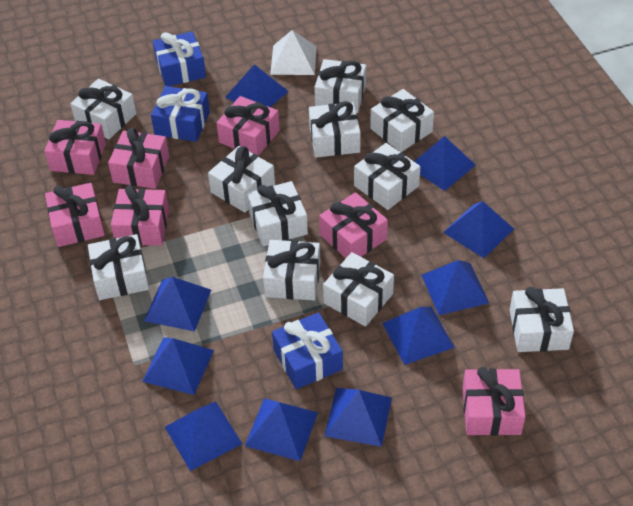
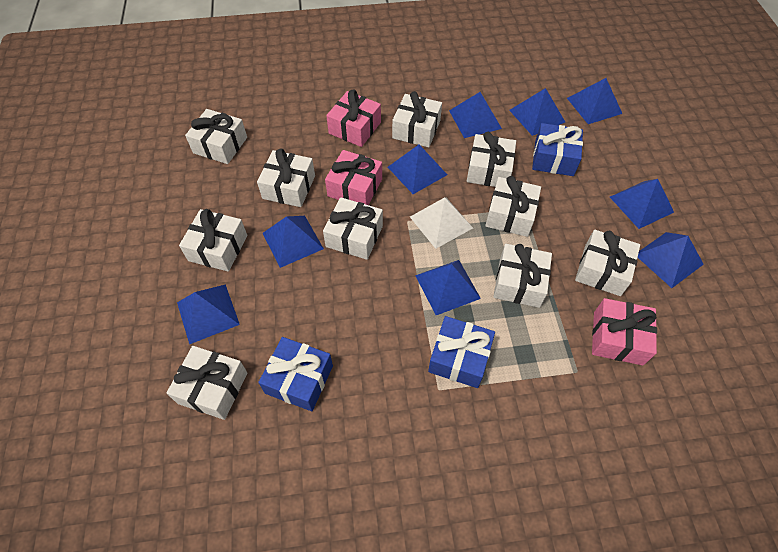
blue pyramid: 10 -> 9
pink gift: 7 -> 3
white gift: 11 -> 10

